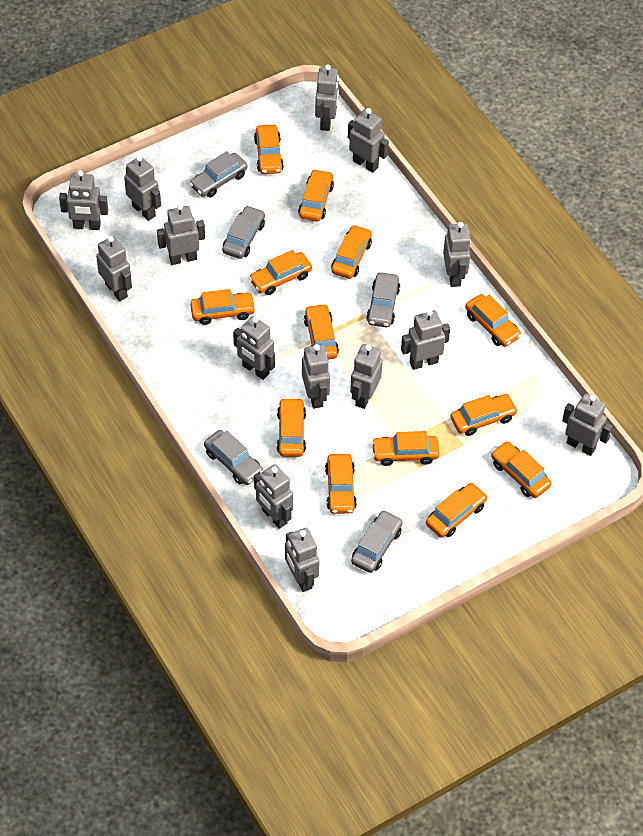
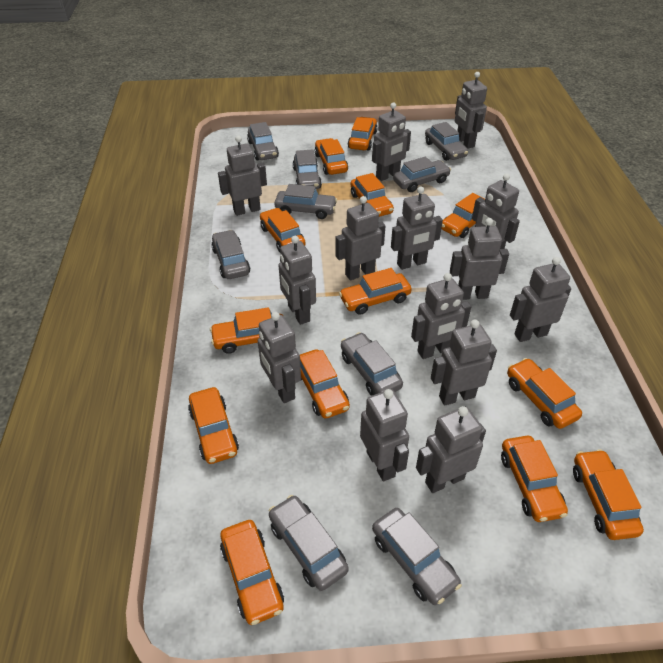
grey car: 5 -> 9

